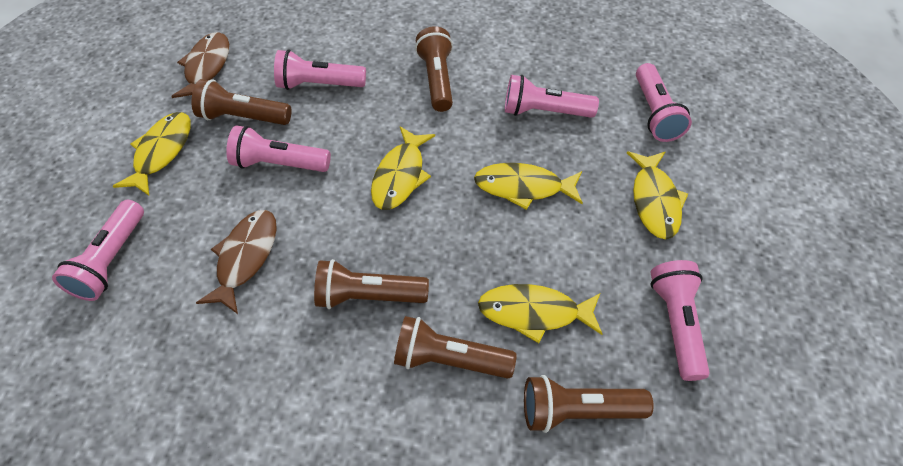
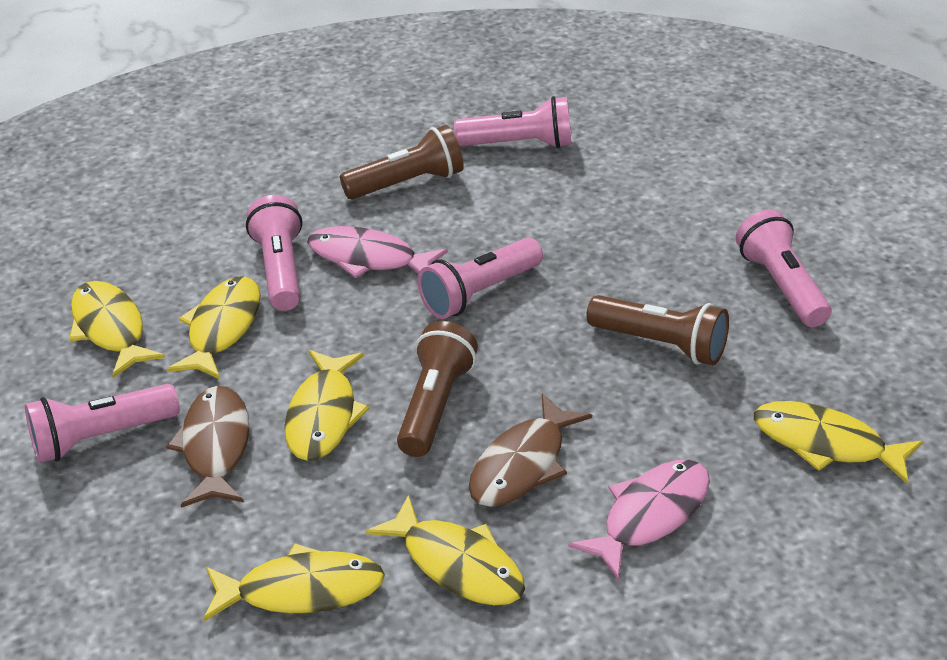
brown flashlight: 5 -> 3
pink fish: 0 -> 2
pink flashlight: 6 -> 5
yellow fish: 5 -> 6

